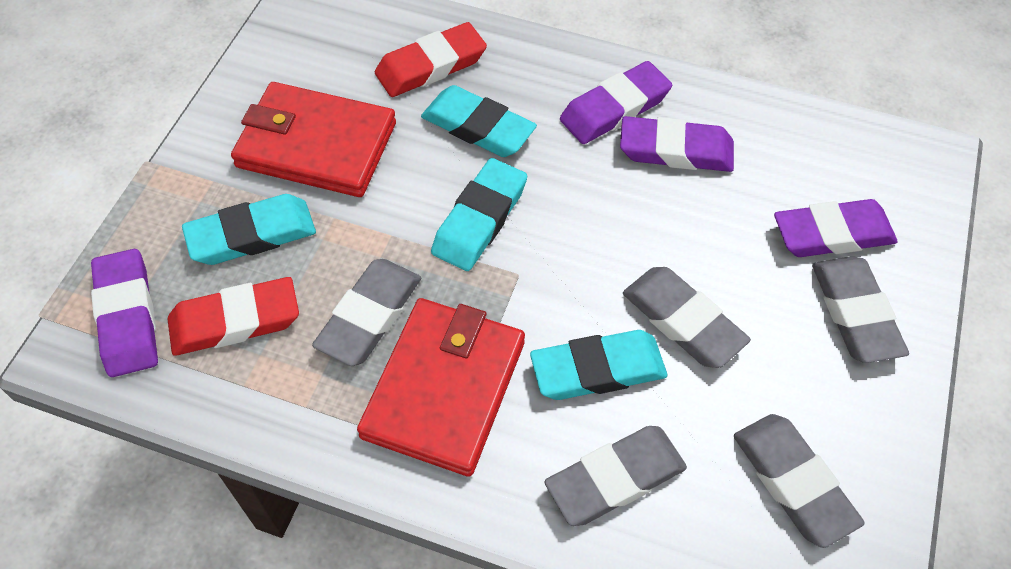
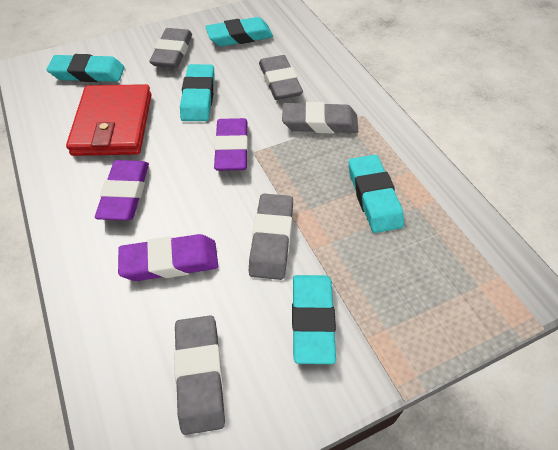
purple eraser: 4 -> 3
red eraser: 2 -> 0
red wallet: 2 -> 1
turquoise eraser: 4 -> 5

